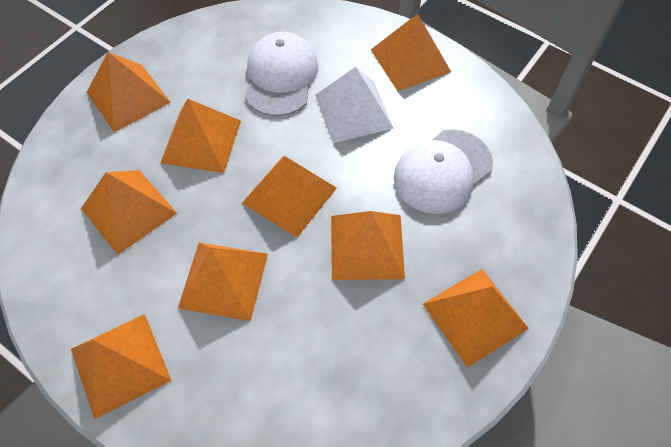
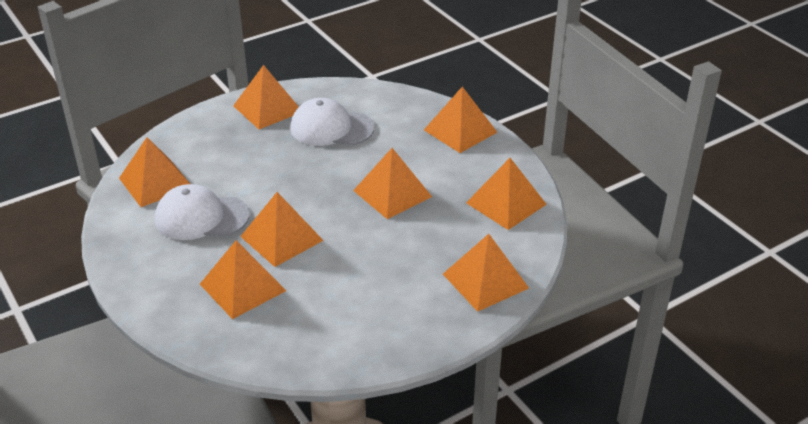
orange pyramid: 9 -> 8
white pyramid: 1 -> 0

